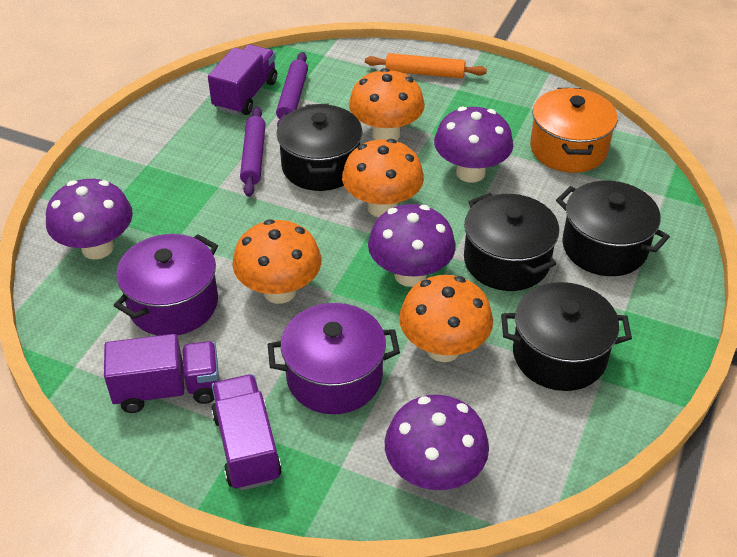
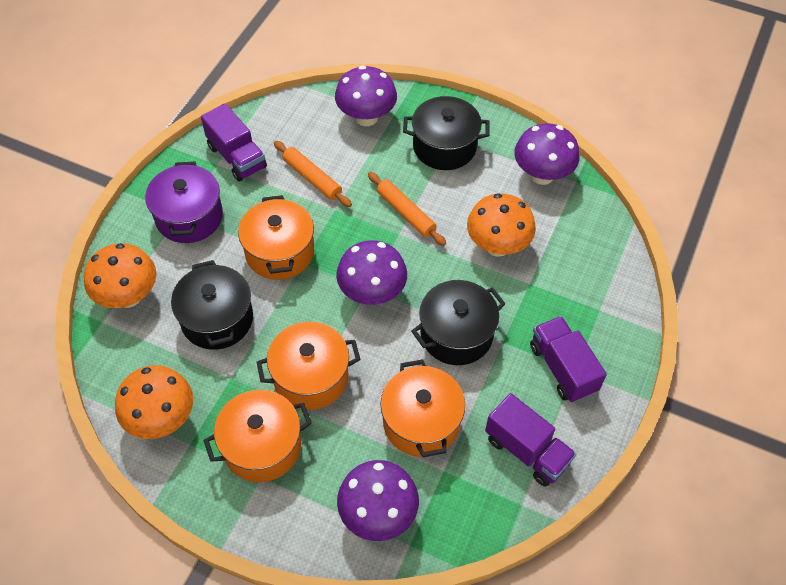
black pot: 4 -> 3
orange mushroom: 4 -> 3
orange pot: 1 -> 4
orange rolling pin: 1 -> 2
purple pot: 2 -> 1
purple rolling pin: 2 -> 0

